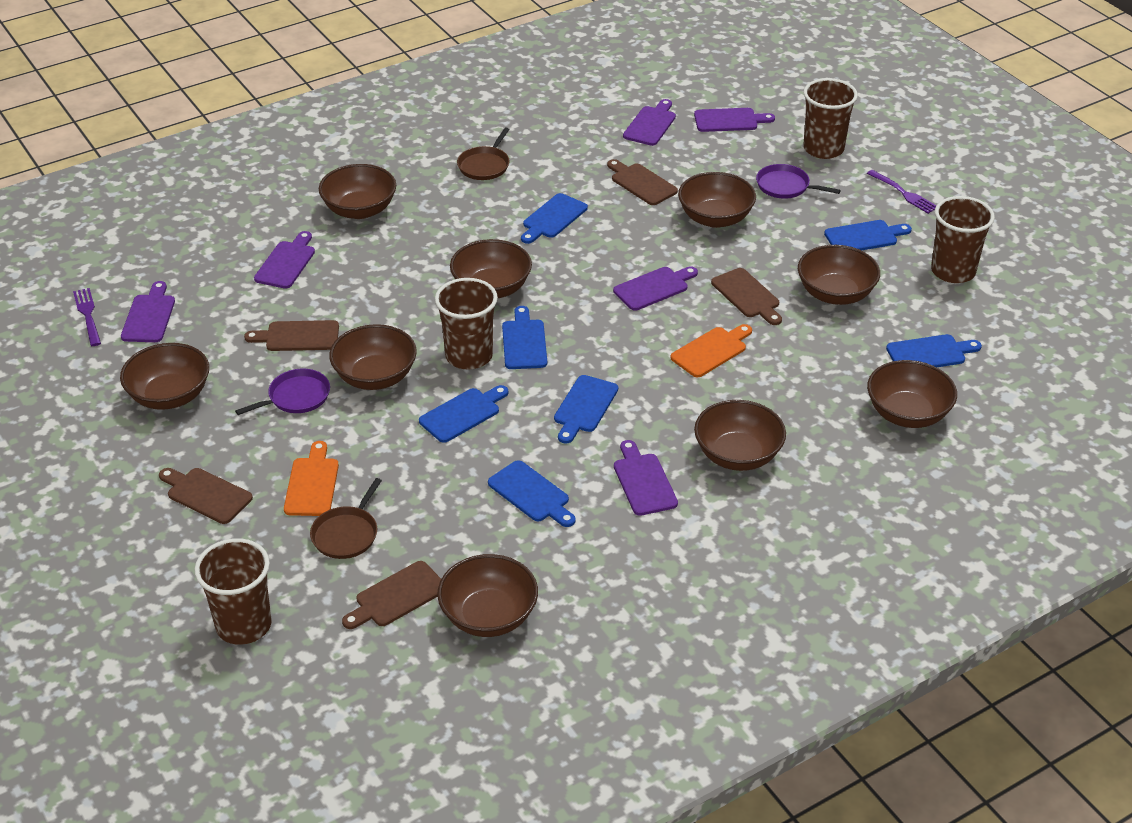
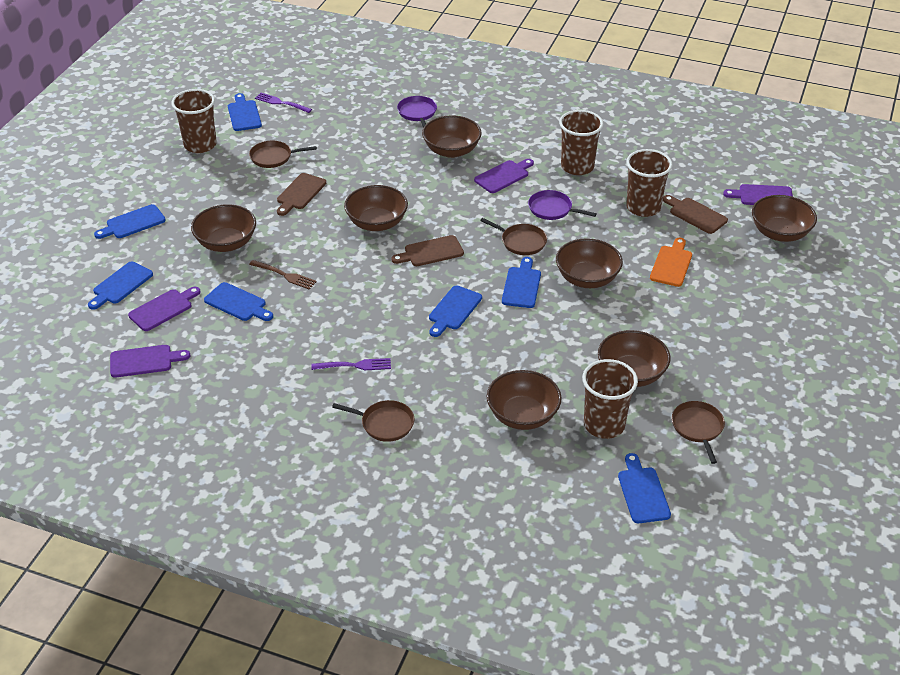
brown bowl: 9 -> 7
brown cutting board: 5 -> 3
brown fork: 0 -> 1
brown pan: 2 -> 4
orange cutting board: 2 -> 1
purple cutting board: 6 -> 4

